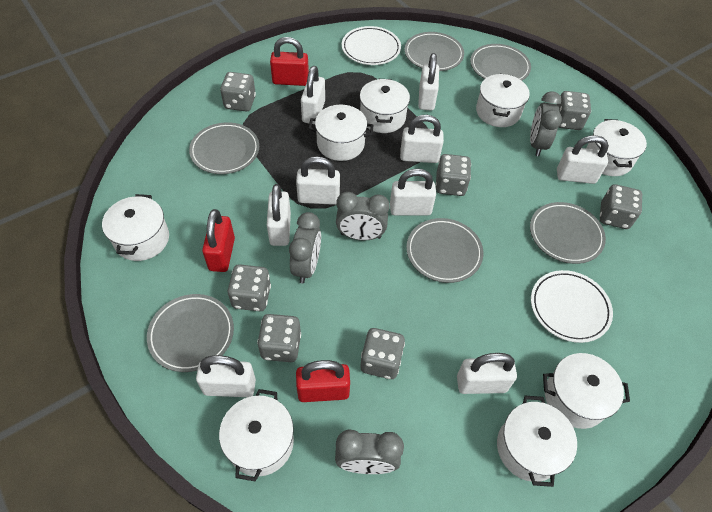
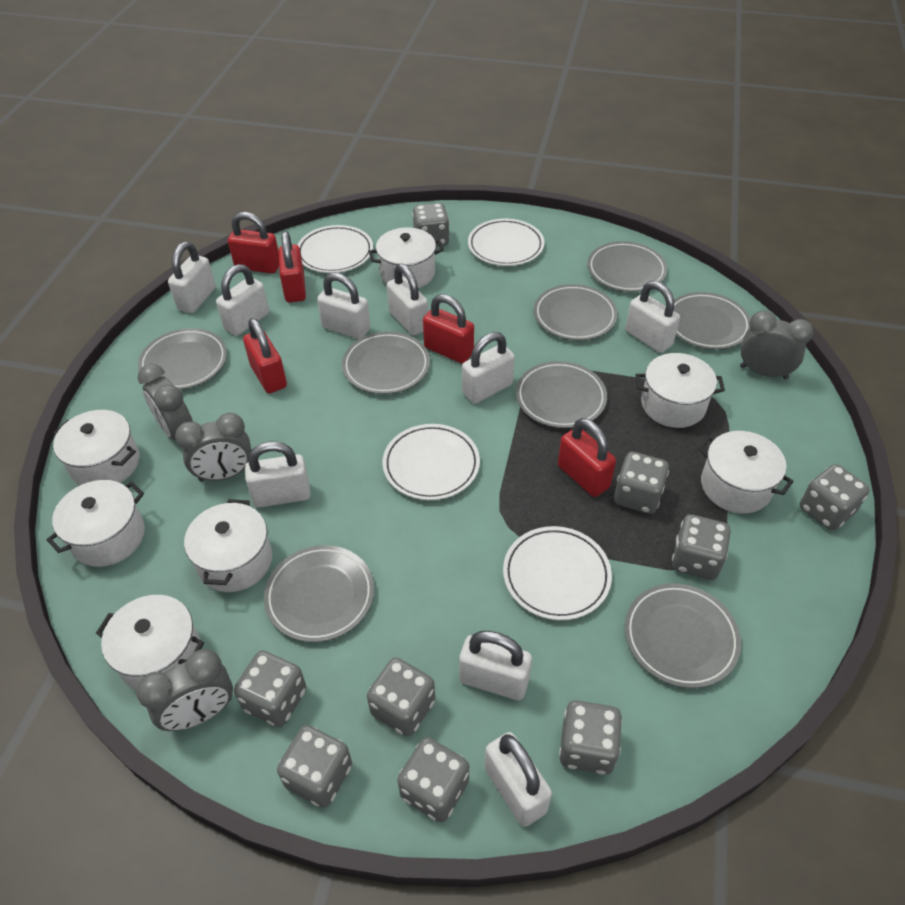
grey dice: 7 -> 9
grey plate: 6 -> 8
red padlock: 3 -> 5
white plate: 2 -> 4
white pot: 8 -> 7

